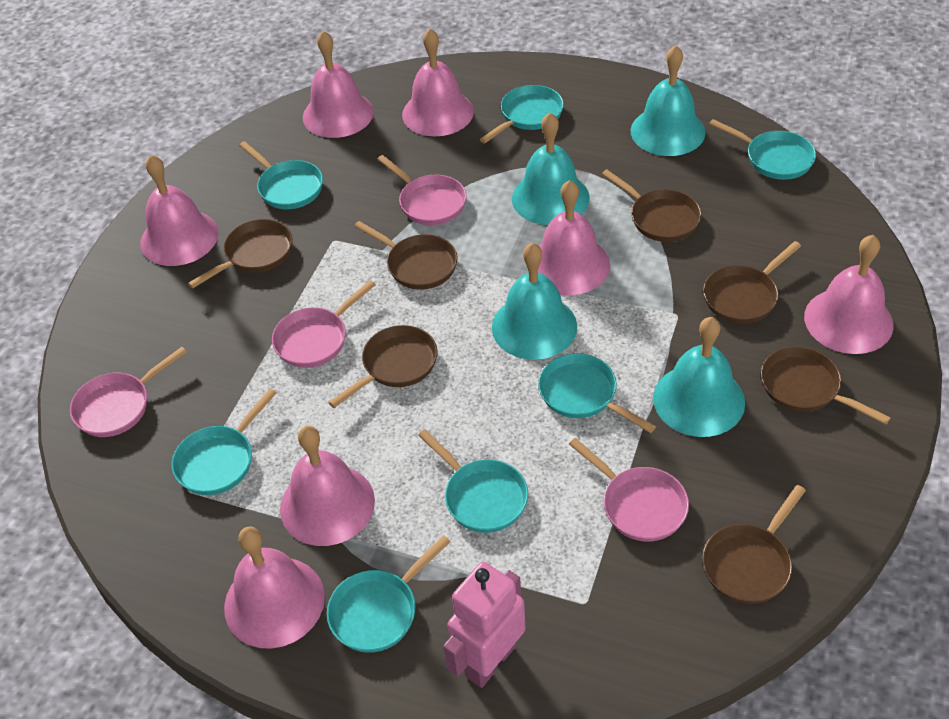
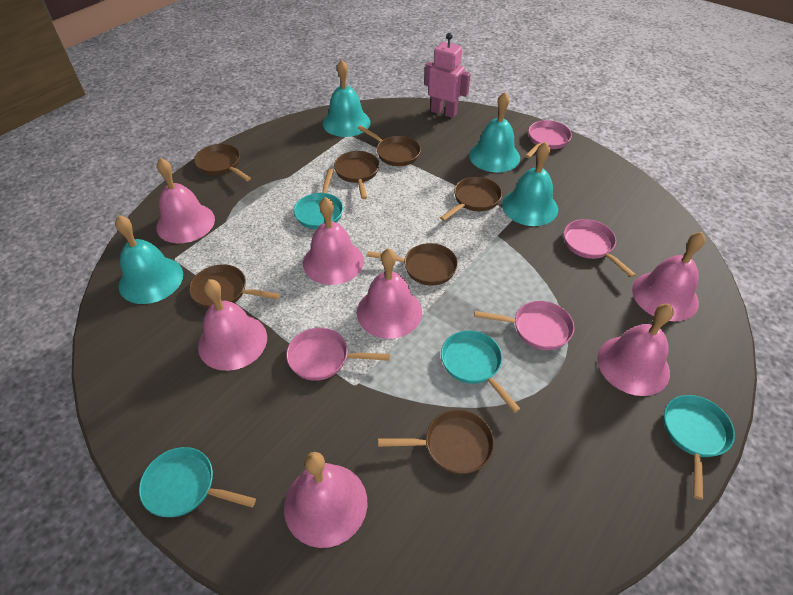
turquoise pan: 7 -> 4

